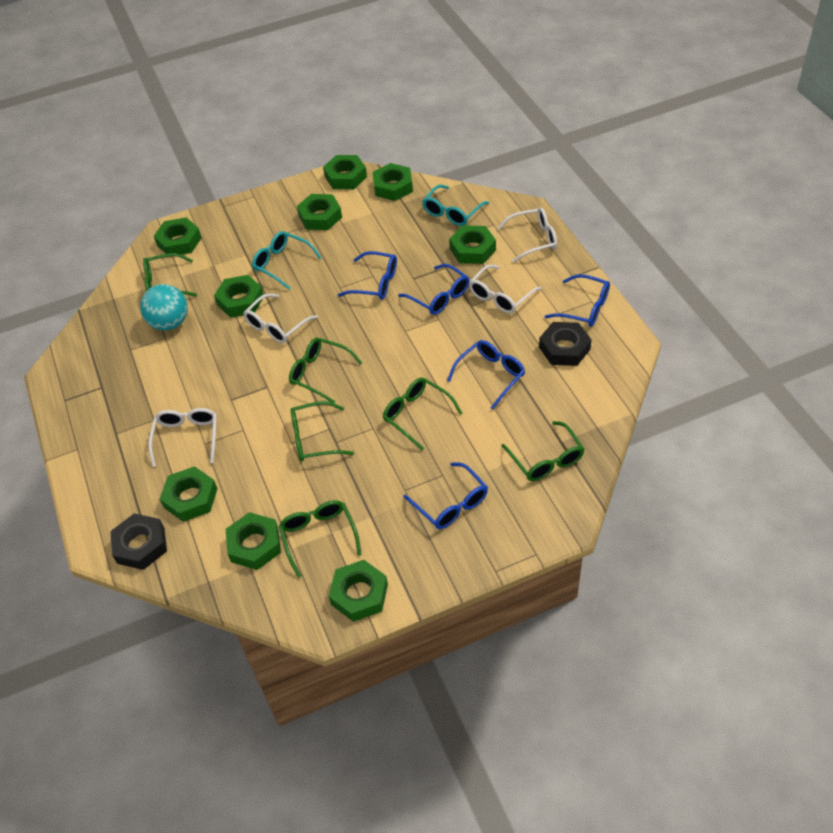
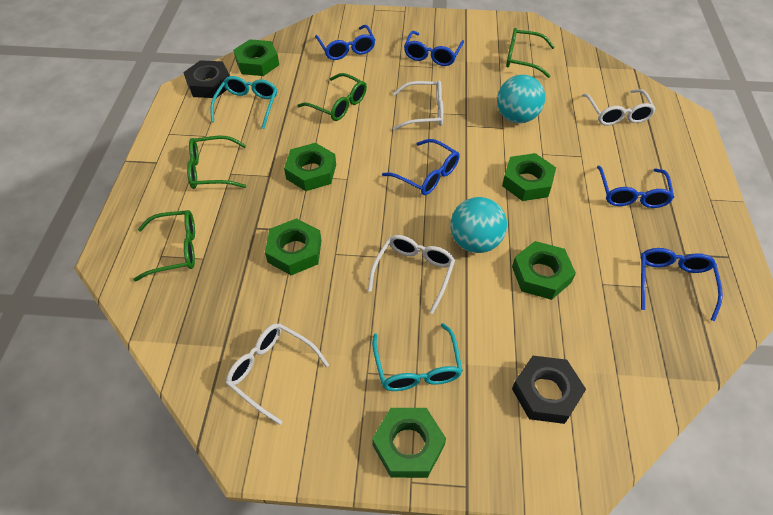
green glasses: 6 -> 4
green nut: 9 -> 6
turquoise ball: 1 -> 2

